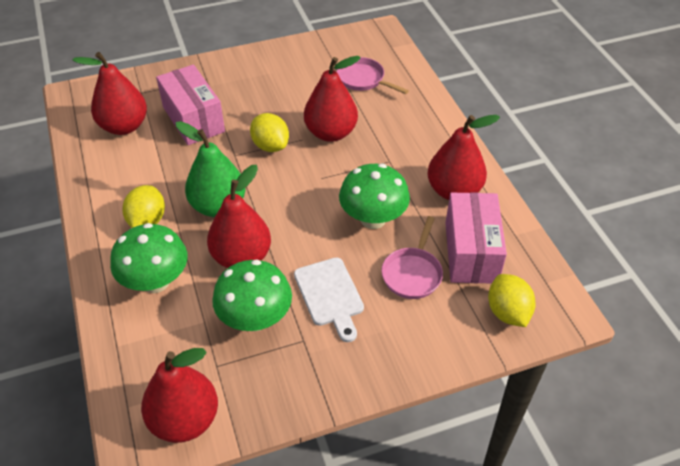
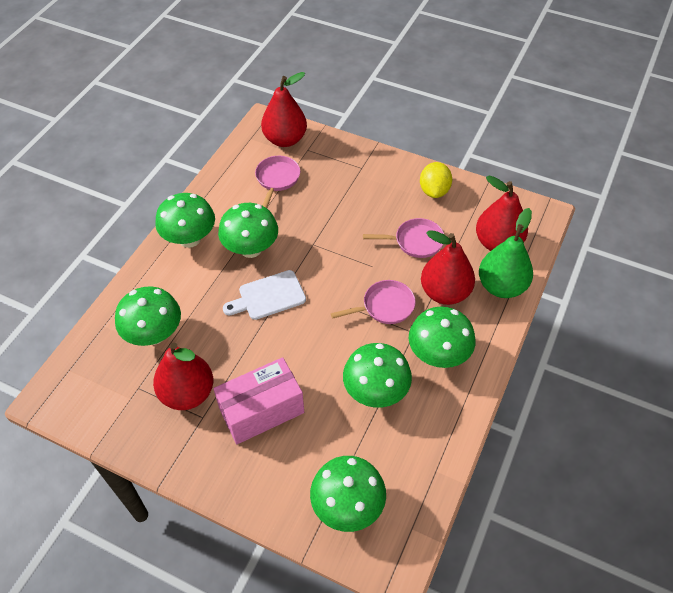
green mushroom: 3 -> 6
pink box: 2 -> 1
pink pan: 2 -> 3
red pear: 5 -> 4
yellow lemon: 3 -> 1

